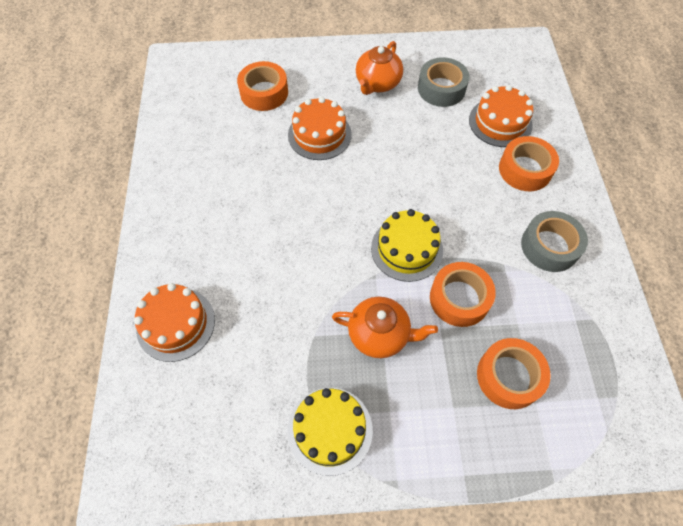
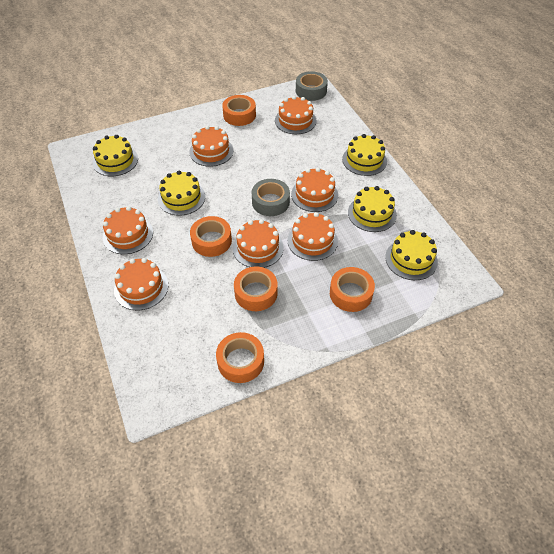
orange cake: 3 -> 7
orange tape: 4 -> 5
orange teapot: 2 -> 0
yellow cake: 2 -> 5

